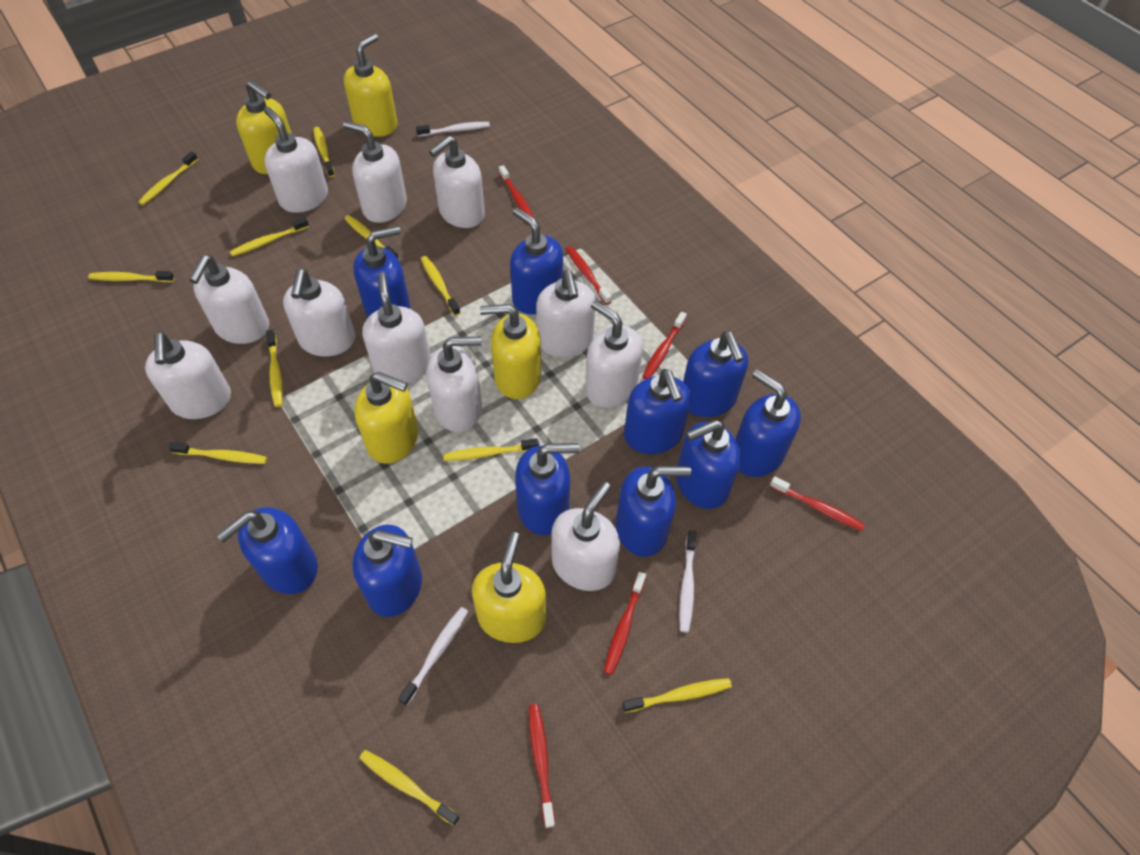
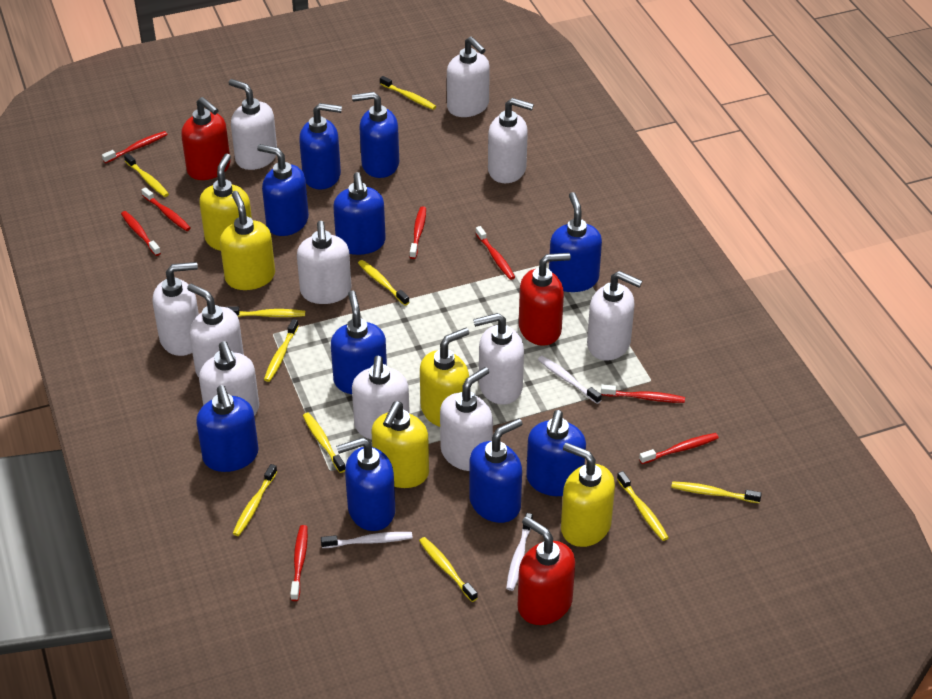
red soap dispenser: 0 -> 3
red toothbrush: 6 -> 8
yellow toothbrush: 11 -> 10

